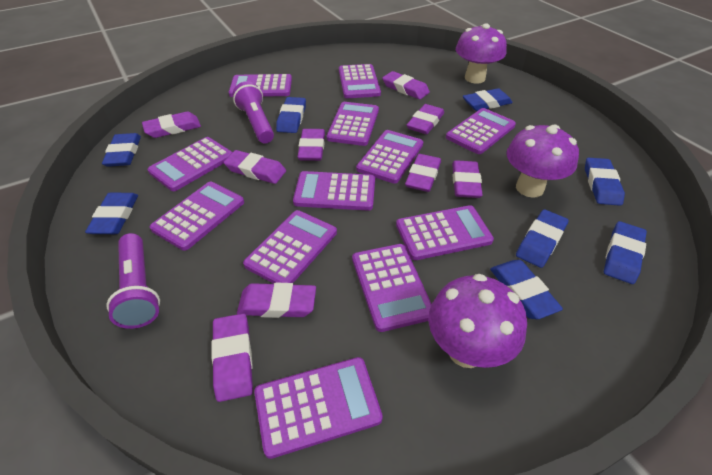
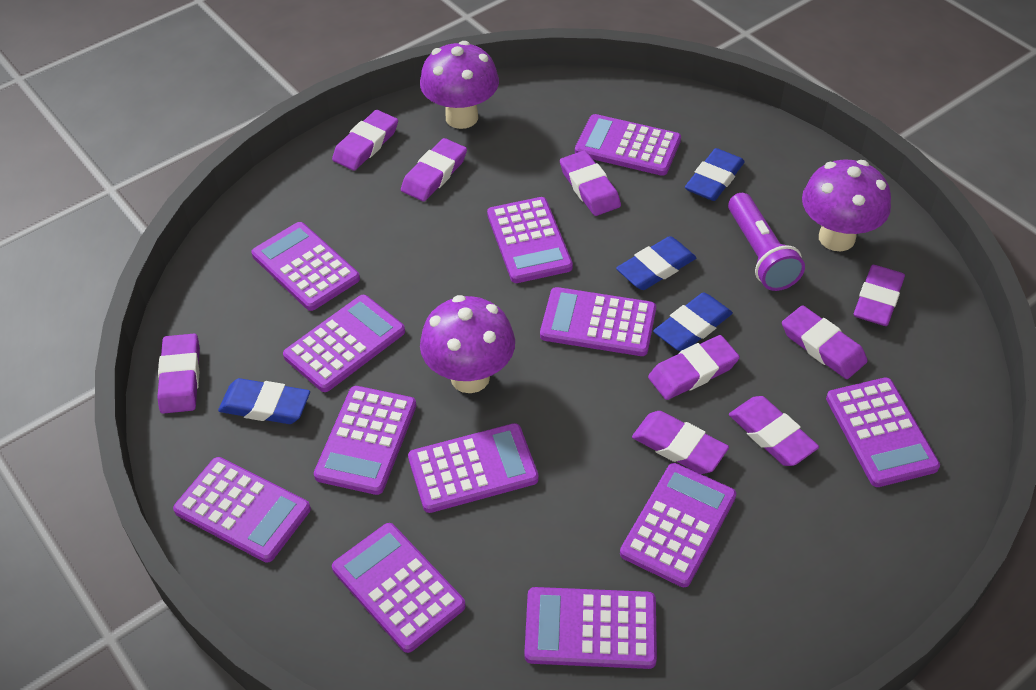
blue eraser: 8 -> 4
purple flashlight: 2 -> 1

